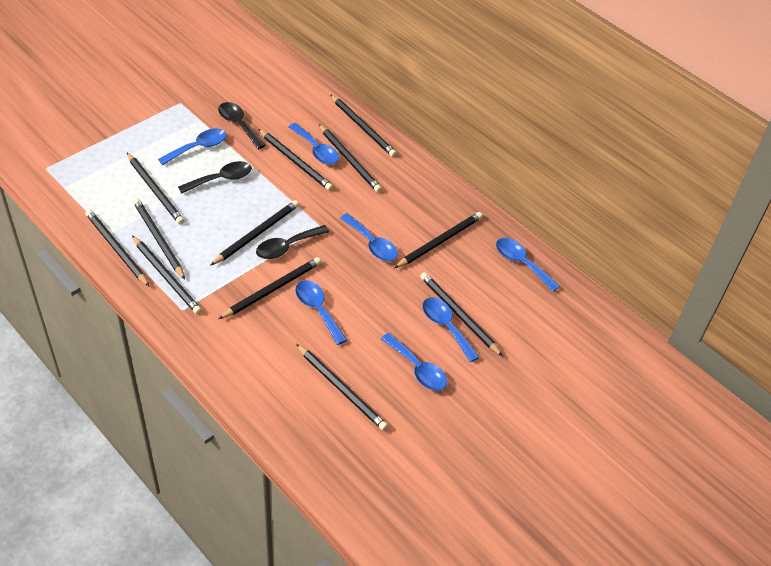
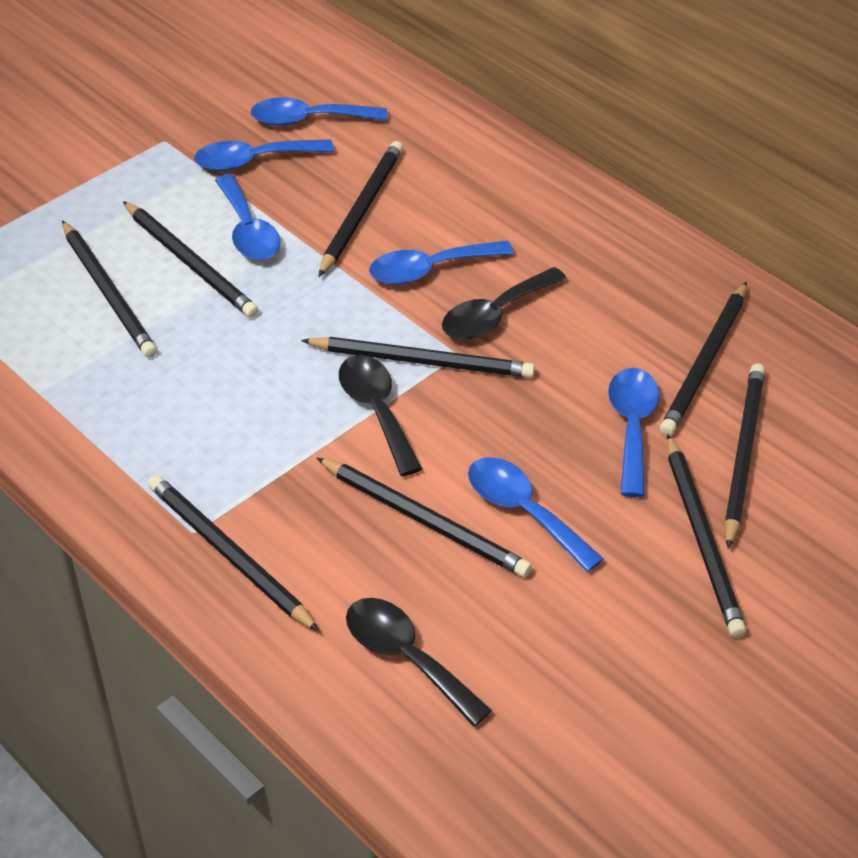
black pencil: 12 -> 9
blue spoon: 7 -> 6

